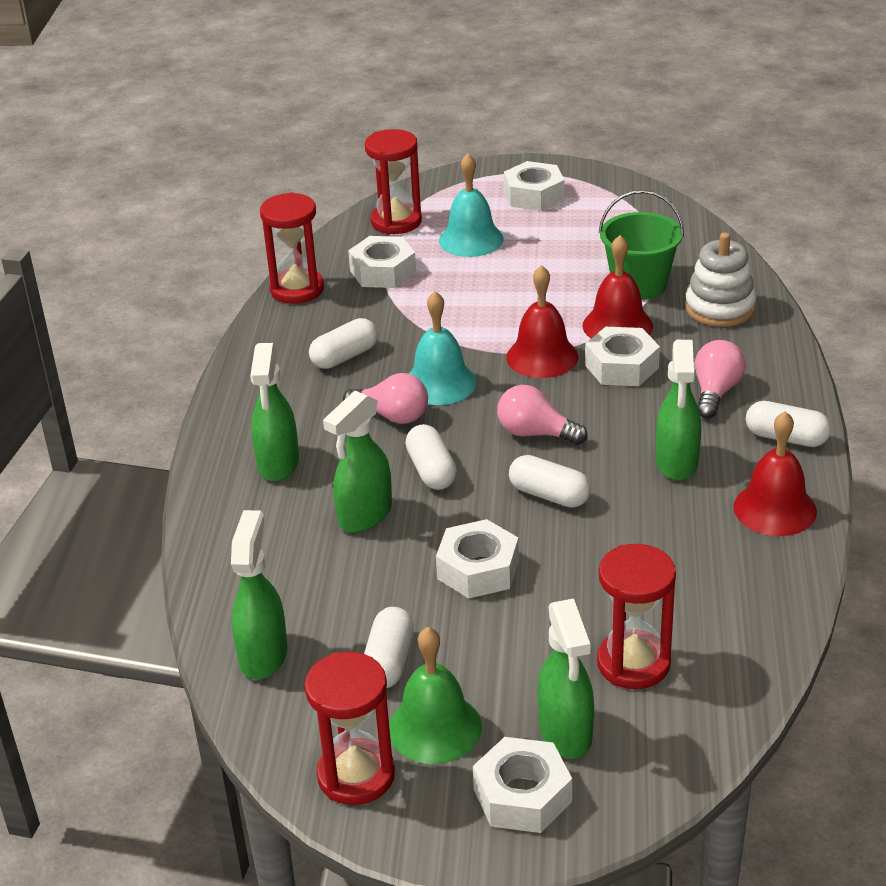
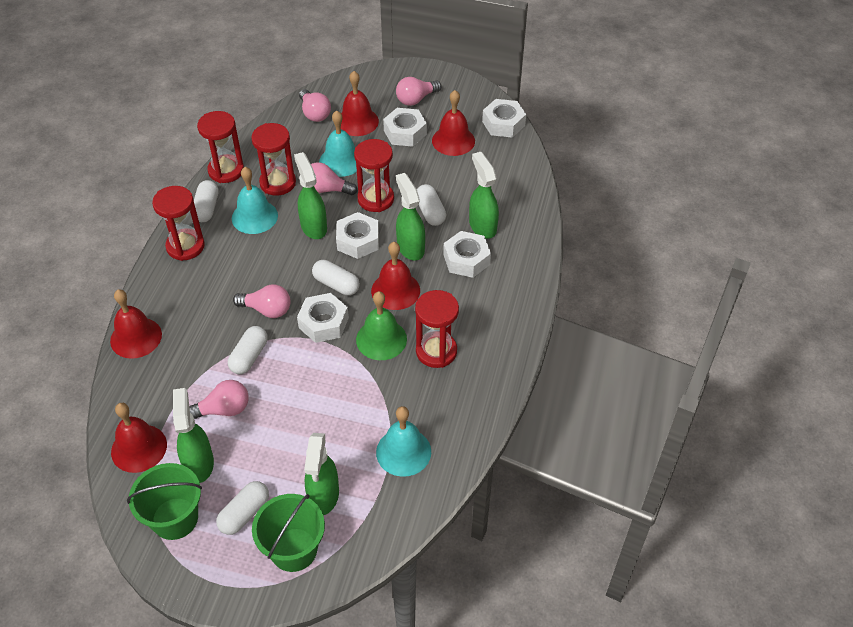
green bucket: 1 -> 2
pink light bulb: 3 -> 5
red bell: 3 -> 5
red hourglass: 4 -> 5
turquoise bell: 2 -> 3
white stacking toy: 1 -> 0

